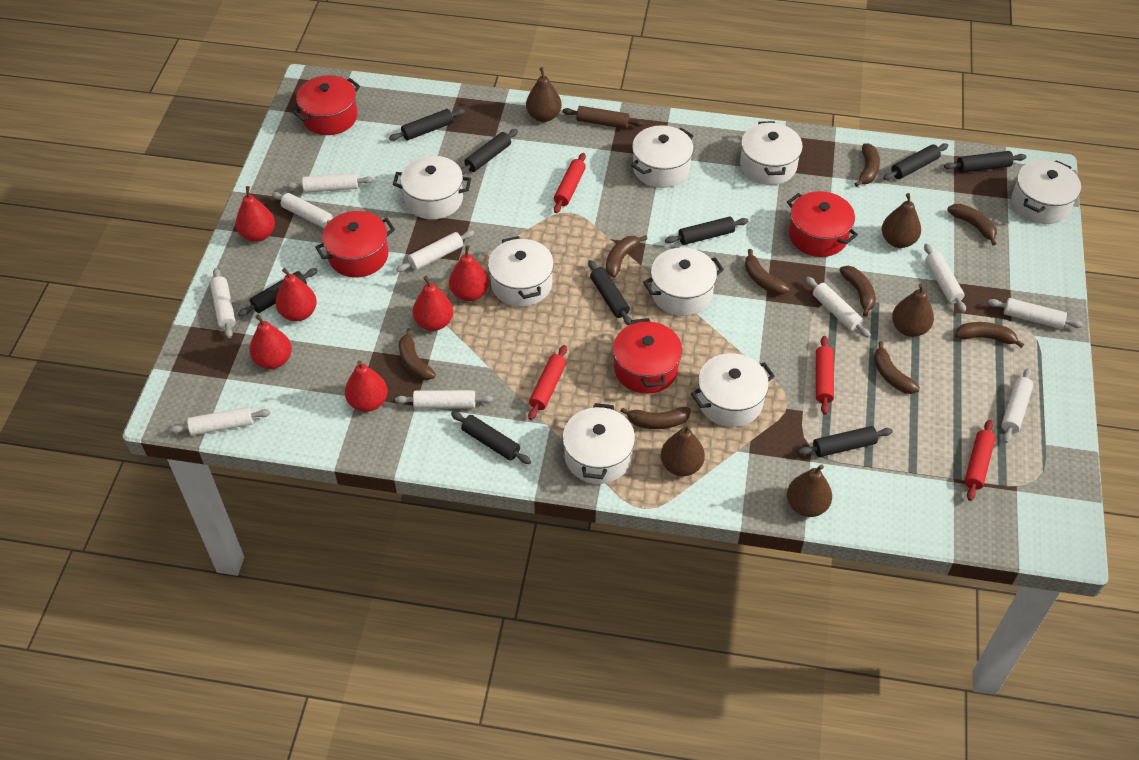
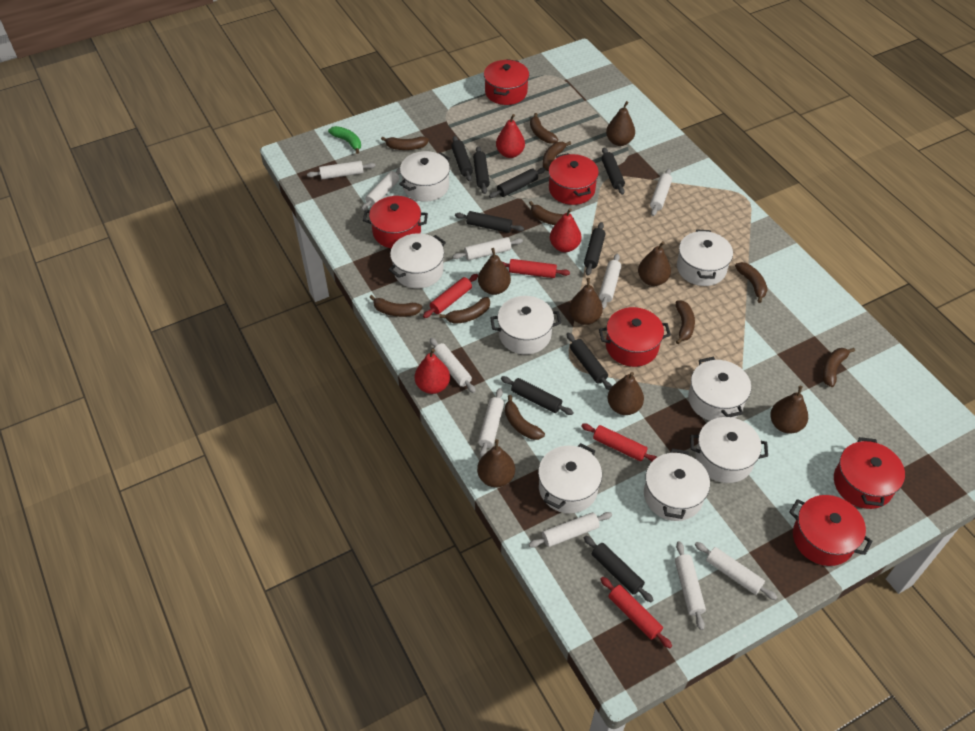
brown banana: 9 -> 10
brown pear: 5 -> 7
brown rolling pin: 1 -> 0
green banana: 0 -> 1
red pear: 6 -> 3
red pot: 4 -> 6

